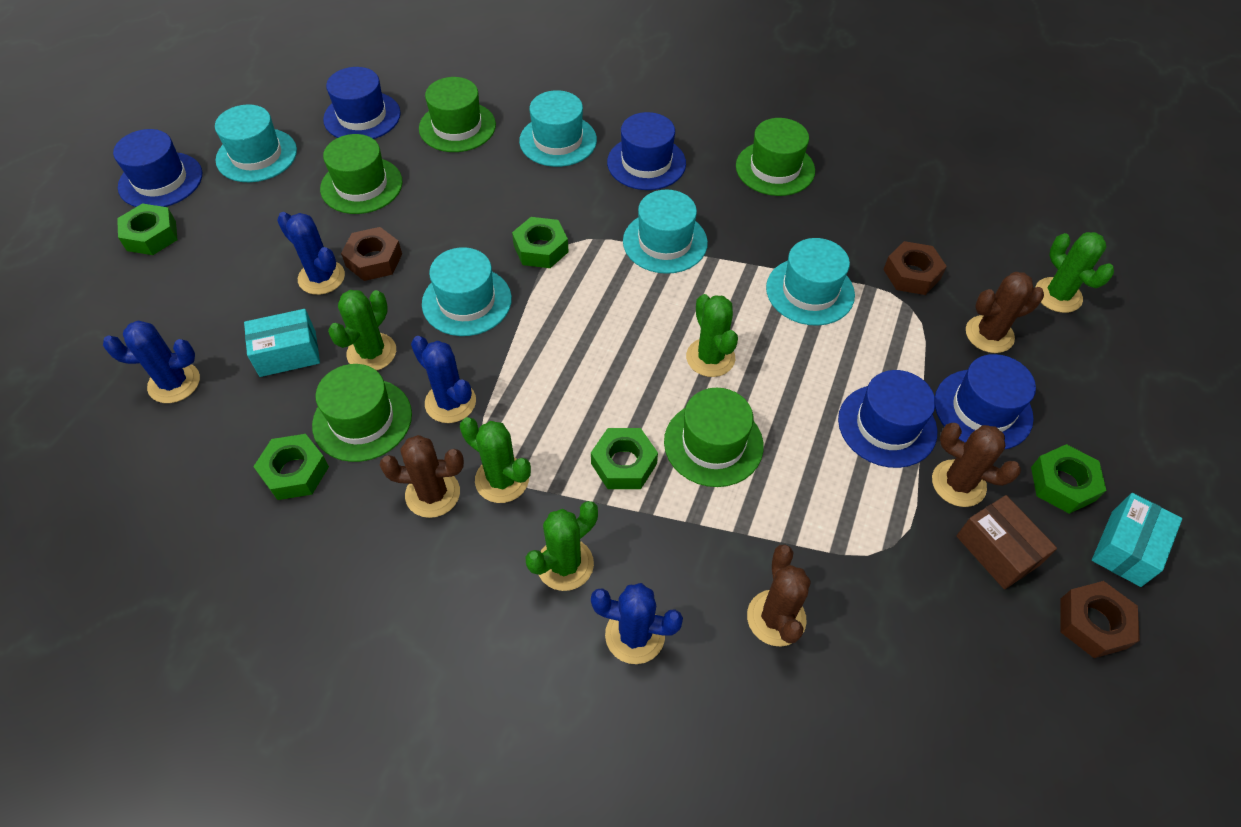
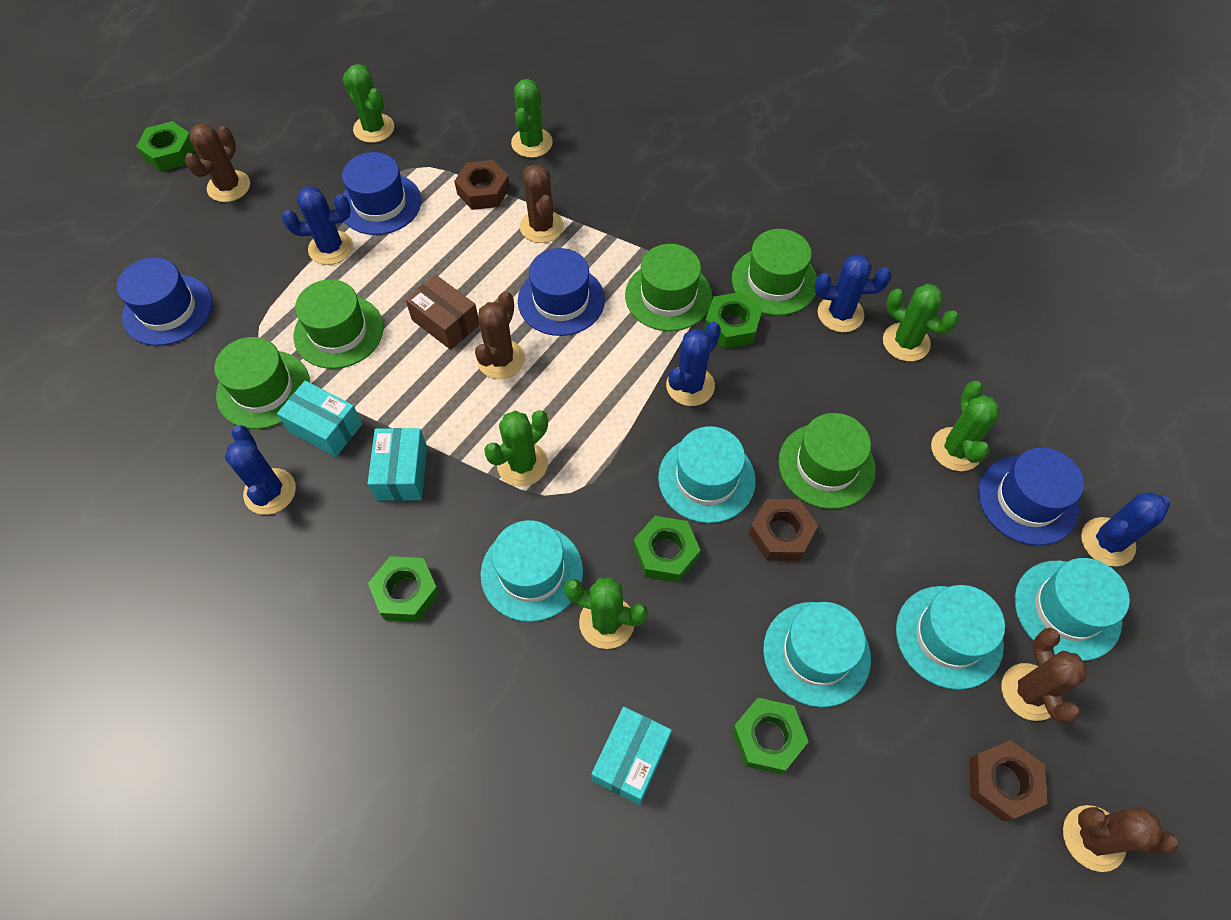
blue cactus: 4 -> 5
blue hat: 5 -> 4
brown cactus: 4 -> 5
green cactus: 5 -> 6
turquoise box: 2 -> 3

